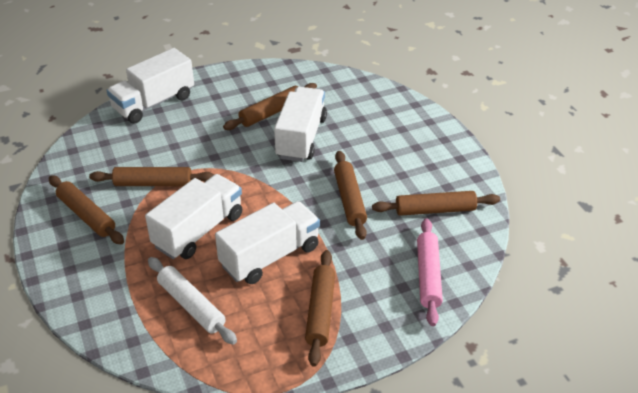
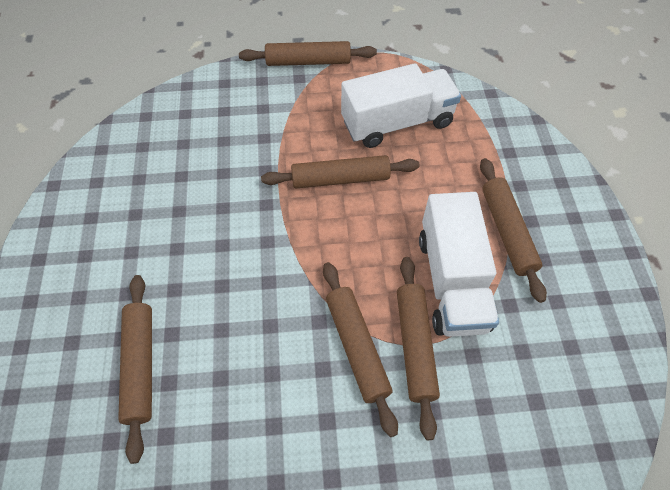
pink rolling pin: 1 -> 0
white rolling pin: 1 -> 0
white truck: 4 -> 2

